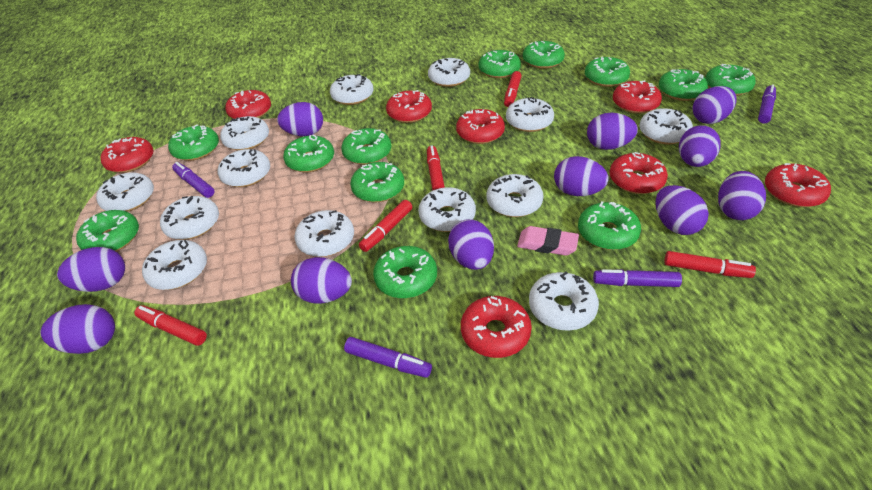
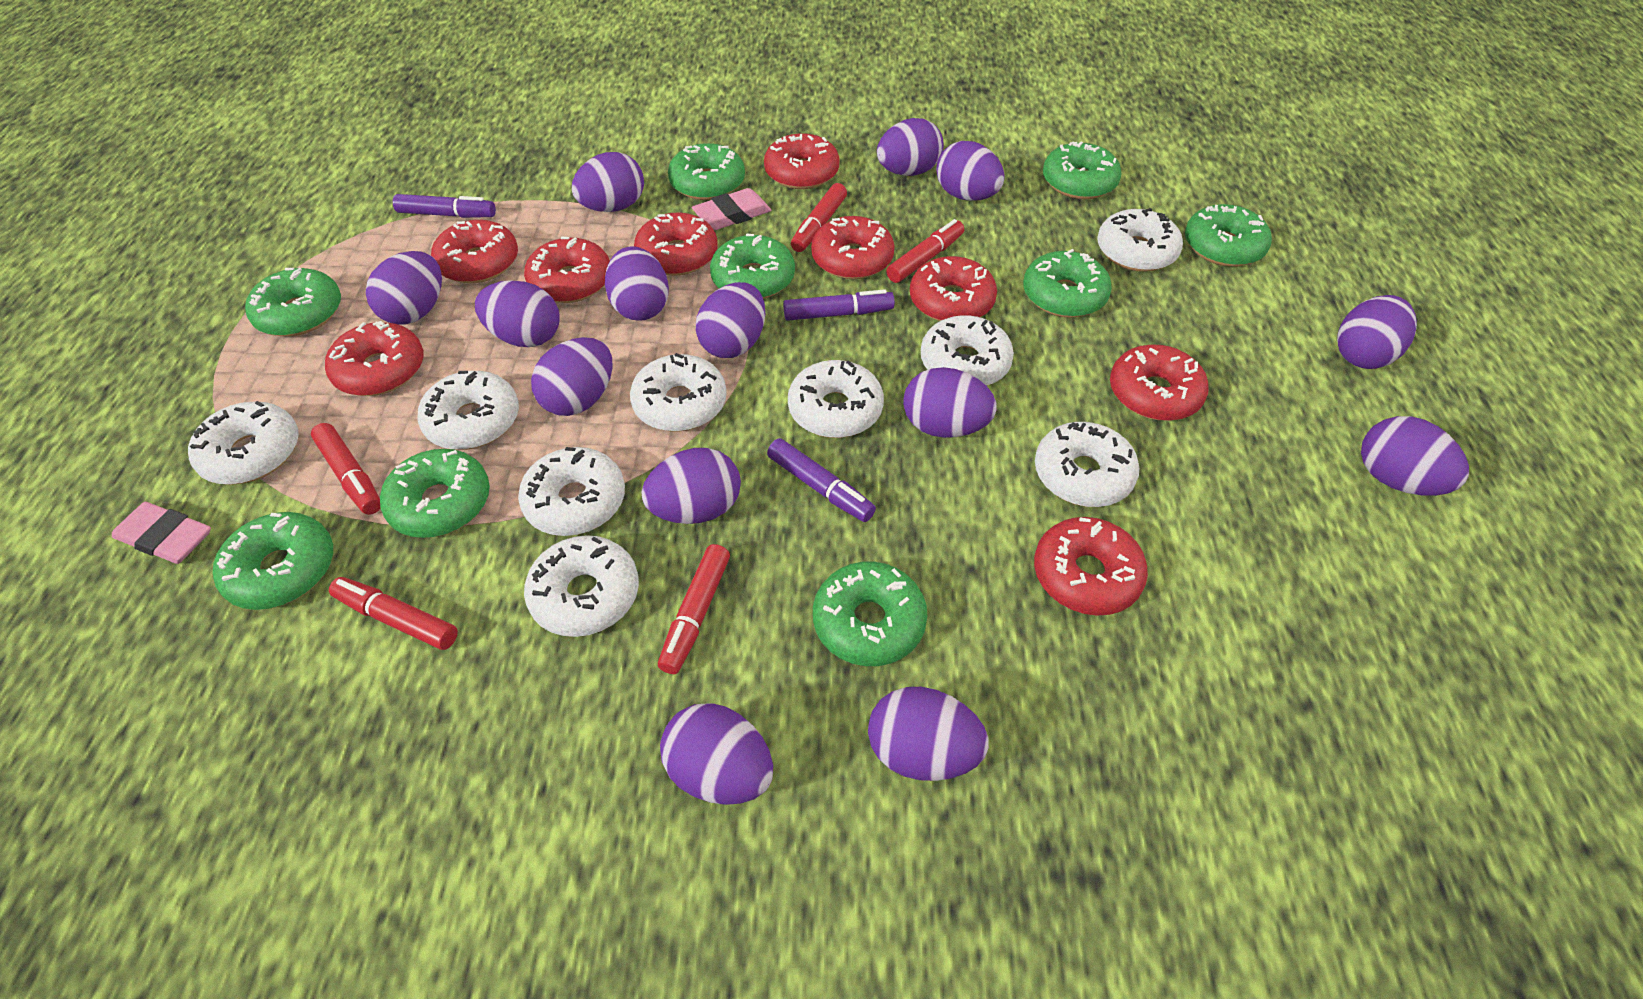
green donut: 12 -> 9
pink eraser: 1 -> 2
purple egg: 11 -> 14
purple marker: 4 -> 3
red donut: 8 -> 9
white donut: 13 -> 9

